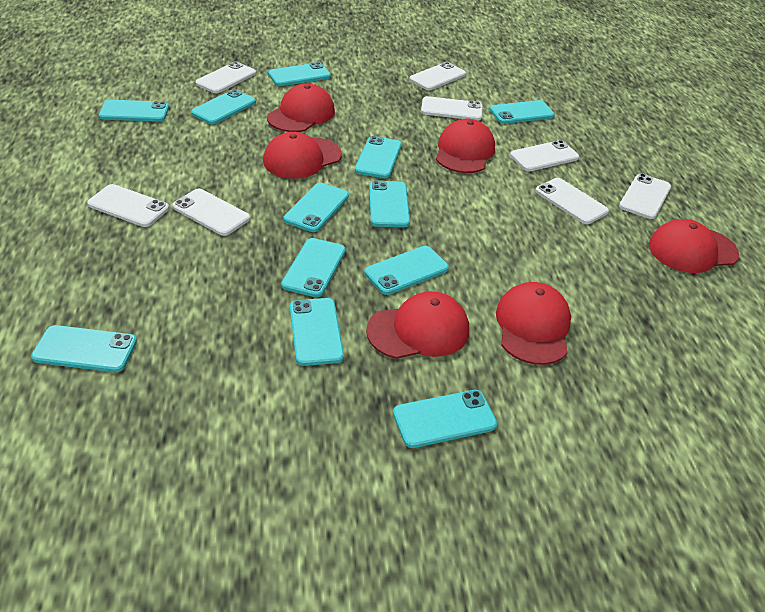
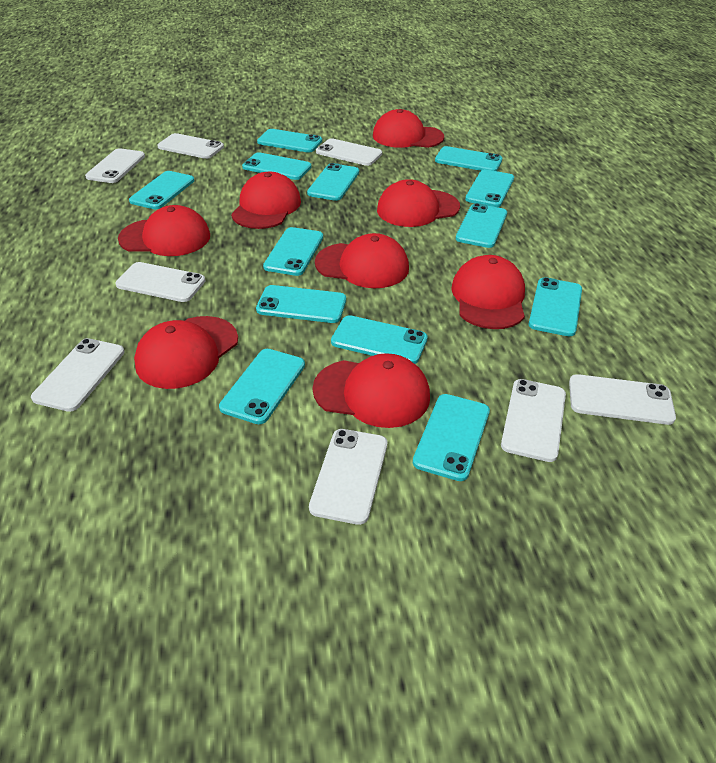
red cap: 6 -> 8
turquoise phone: 12 -> 13

